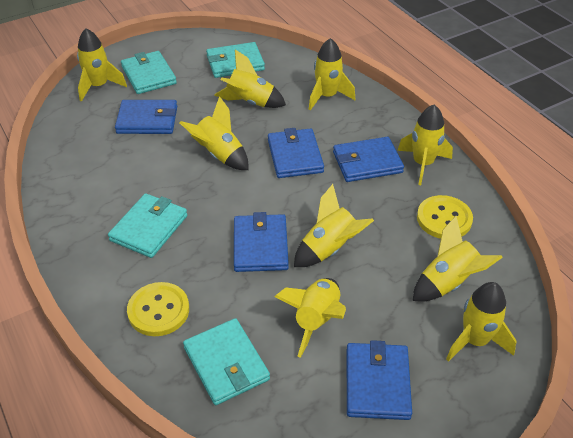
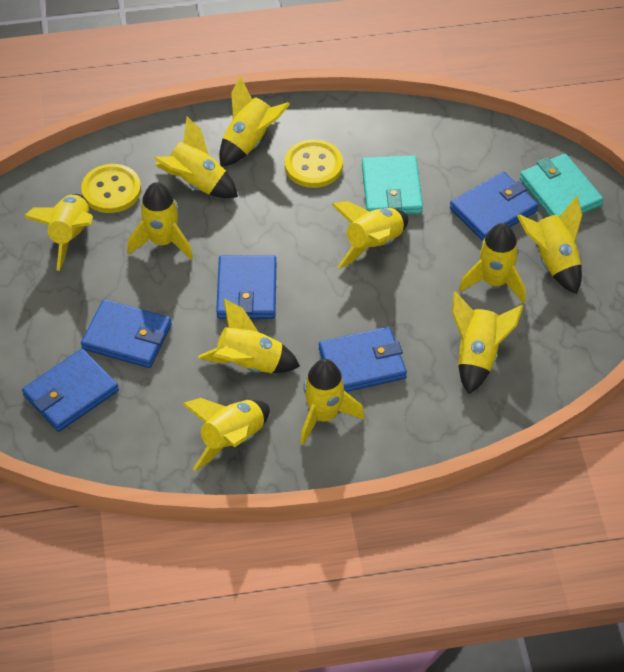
turquoise wallet: 4 -> 2
yellow rocket: 9 -> 11

